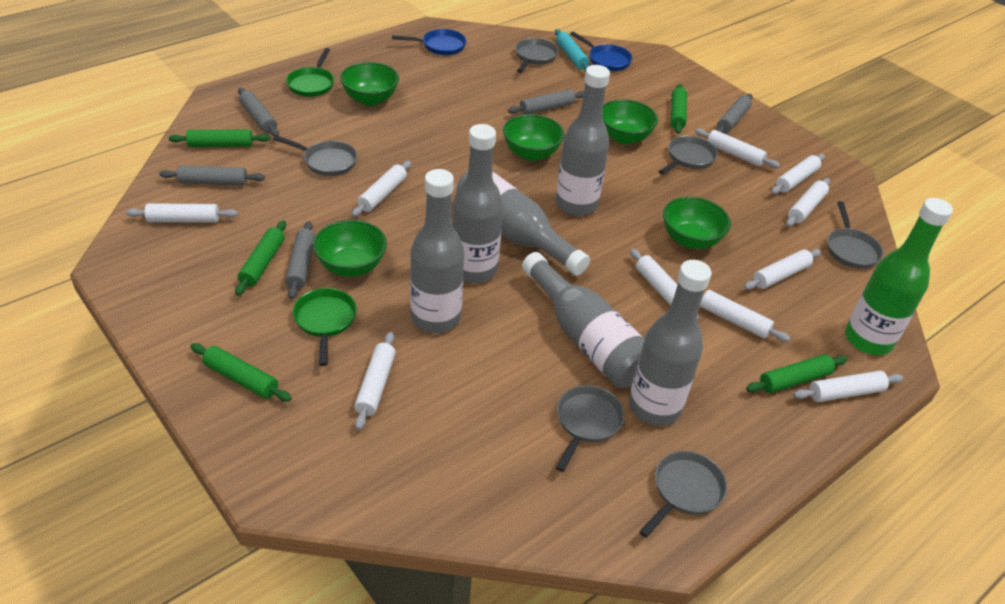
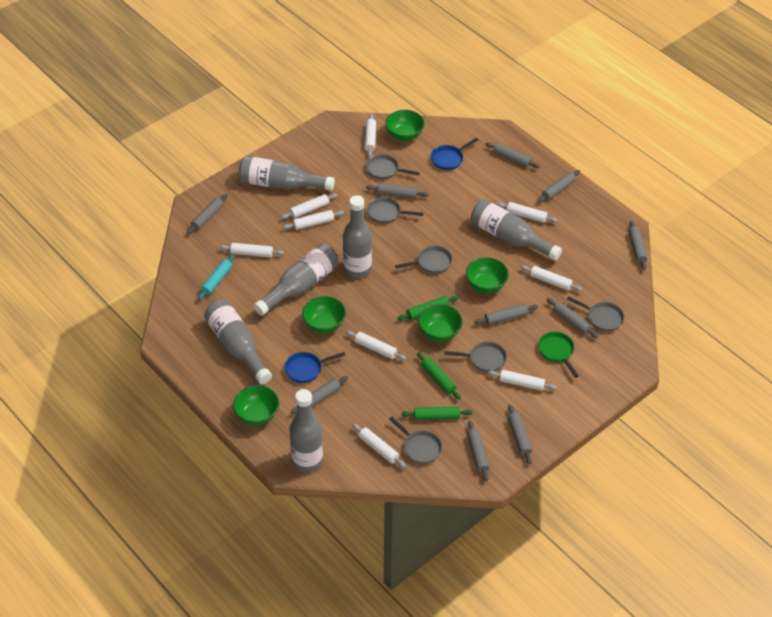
green bottle: 1 -> 0
green pan: 2 -> 1
green rolling pin: 5 -> 3
grey rolling pin: 5 -> 10
white rolling pin: 10 -> 9

